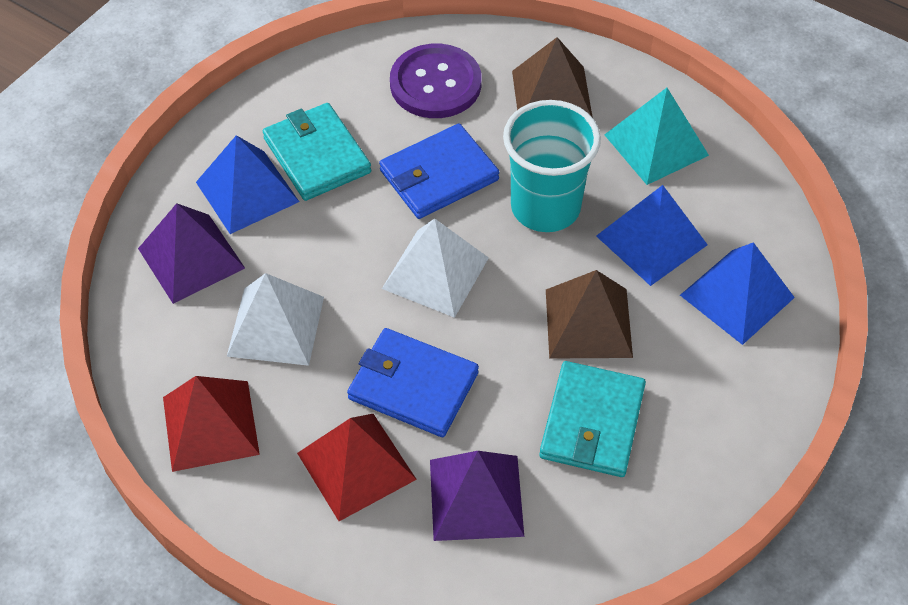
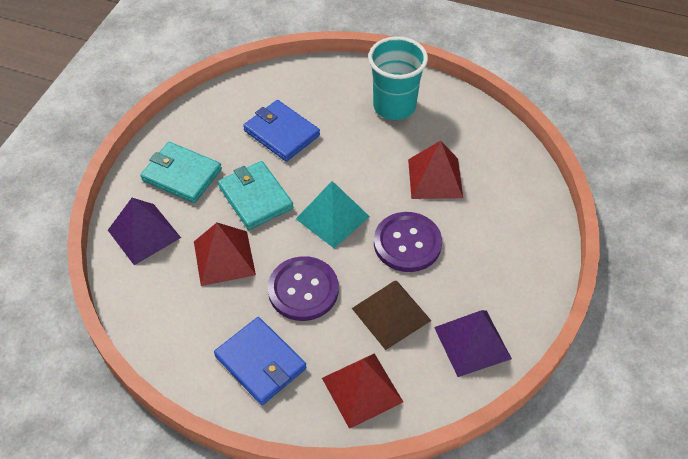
blue pyramid: 3 -> 0
brown pyramid: 2 -> 1
purple button: 1 -> 2
red pyramid: 2 -> 3
white pyramid: 2 -> 0

